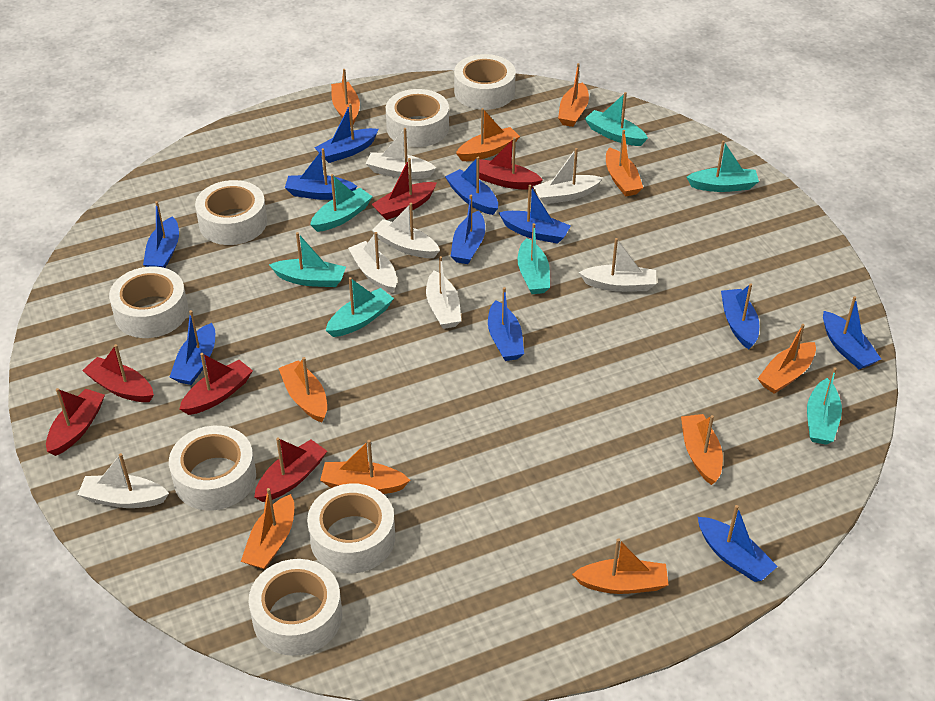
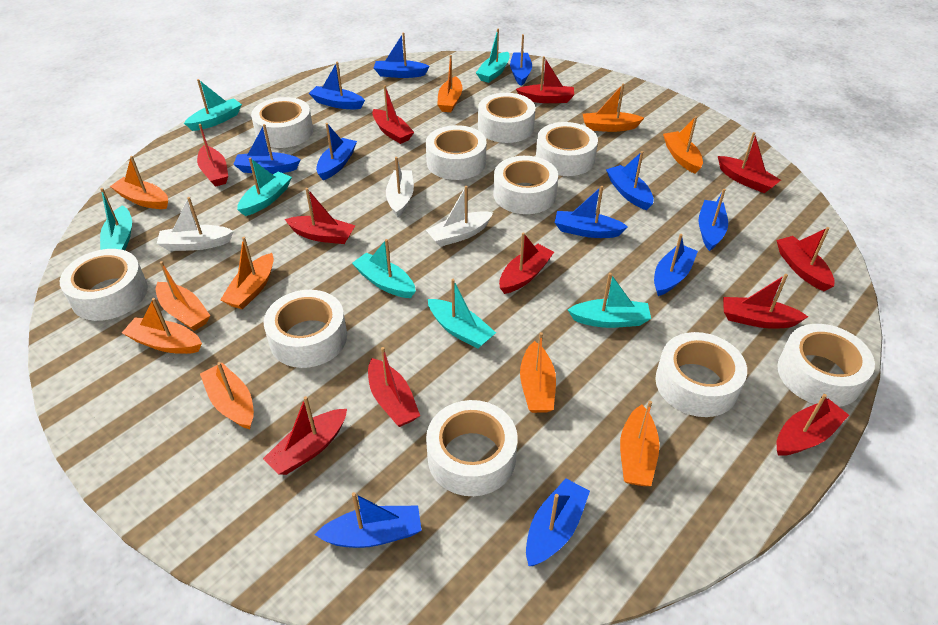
red boat: 6 -> 11
white boat: 7 -> 3
white tape: 7 -> 10

